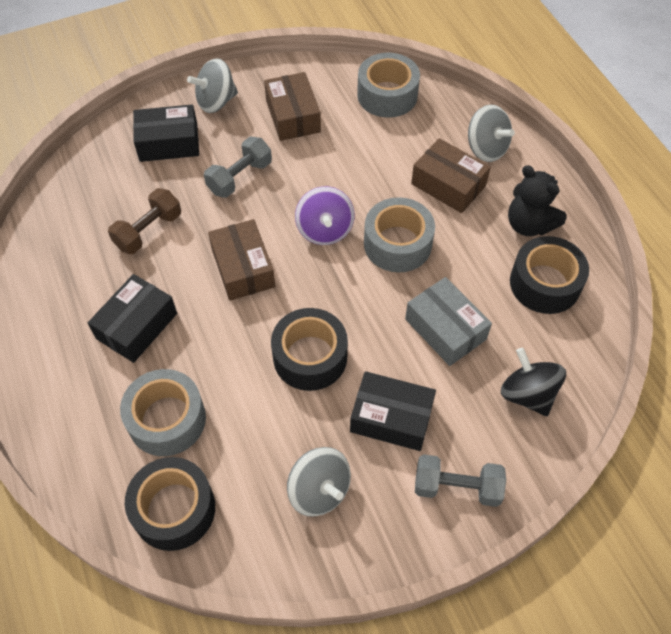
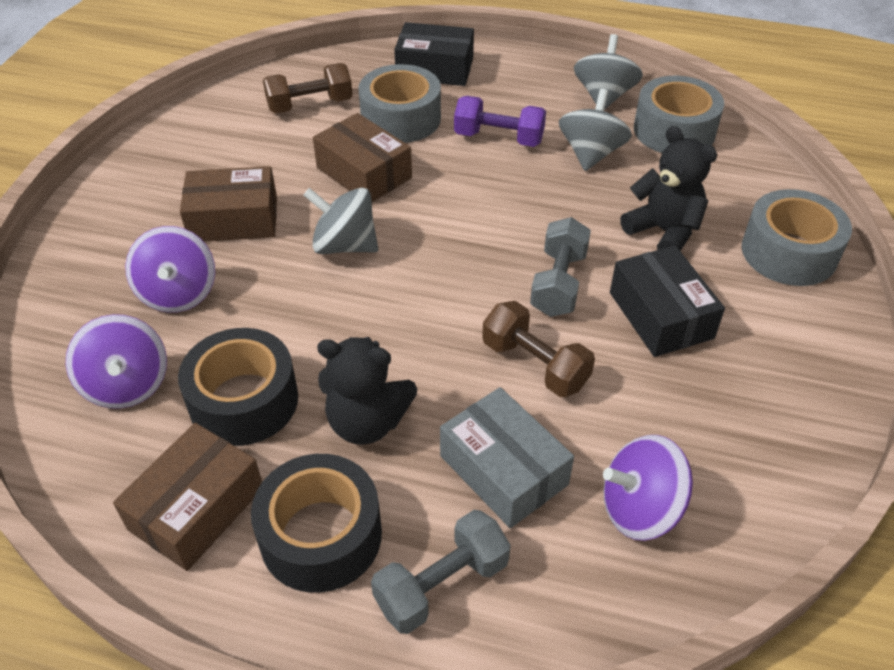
black box: 3 -> 2
black spinning top: 1 -> 0
black tape: 3 -> 2
black teddy bear: 1 -> 2
brown dumbbell: 1 -> 2
purple dumbbell: 0 -> 1
purple spinning top: 1 -> 3

